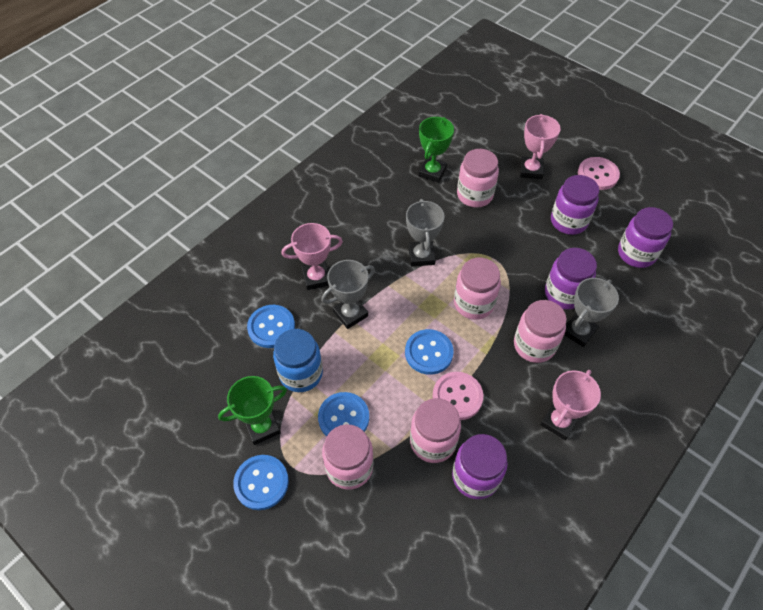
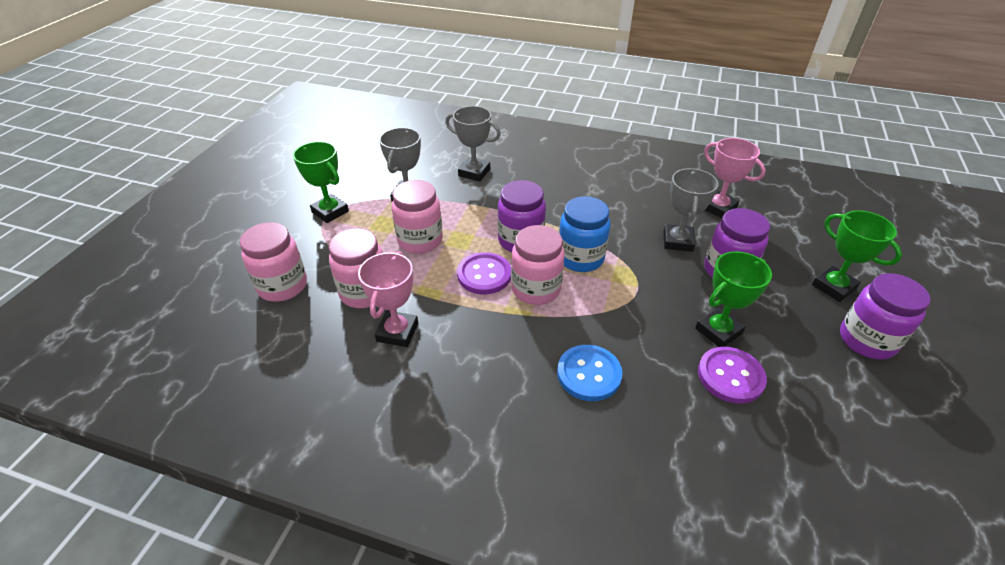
blue button: 4 -> 1
green trophy: 2 -> 3
pink button: 2 -> 0
pink jar: 5 -> 4
pink trophy: 3 -> 2
purple button: 0 -> 2
purple jar: 4 -> 3

